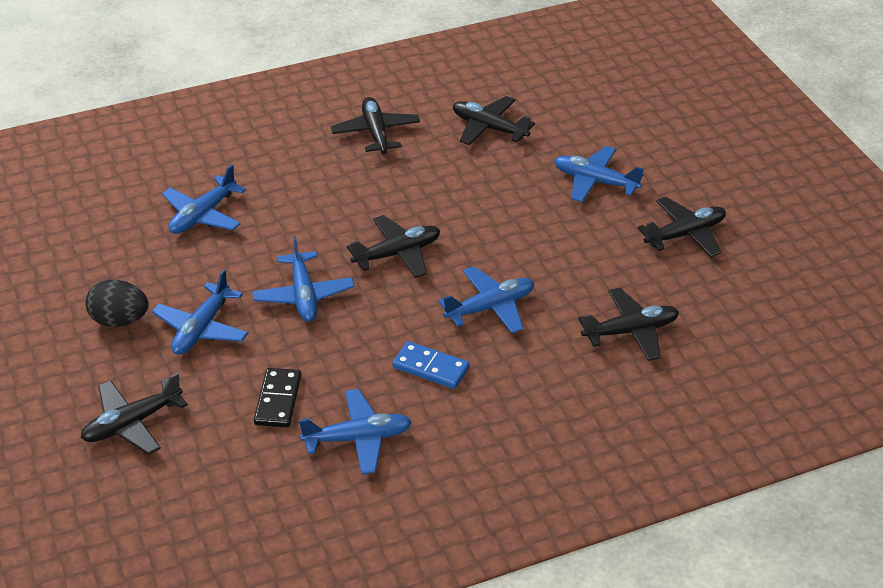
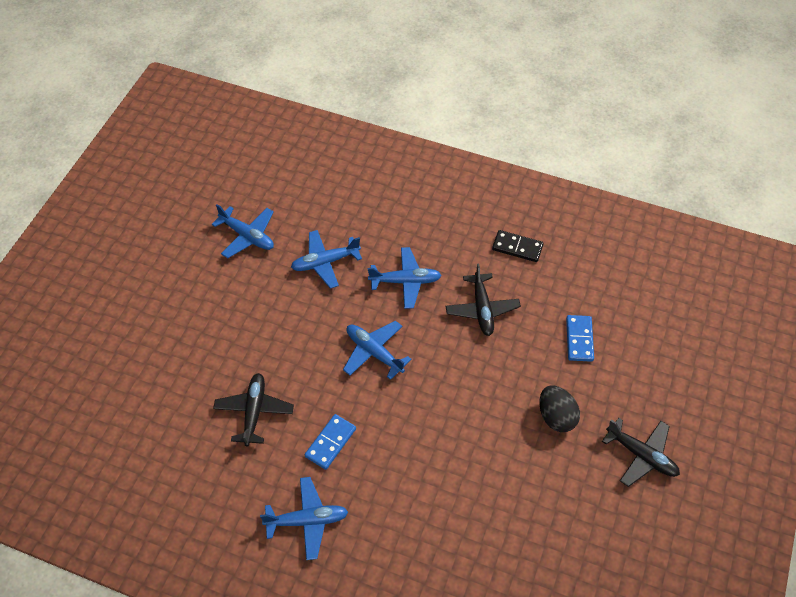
black plane: 6 -> 3
blue domino: 1 -> 2
blue plane: 6 -> 5

